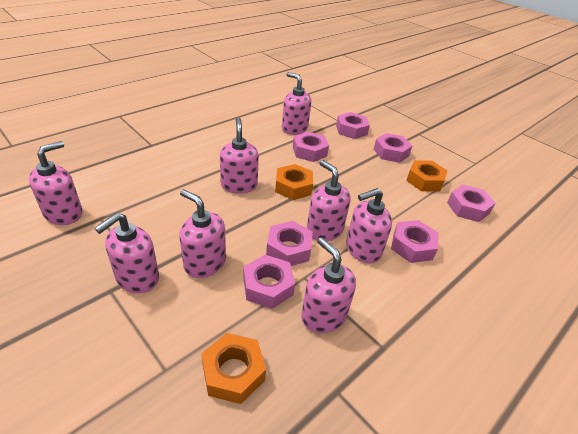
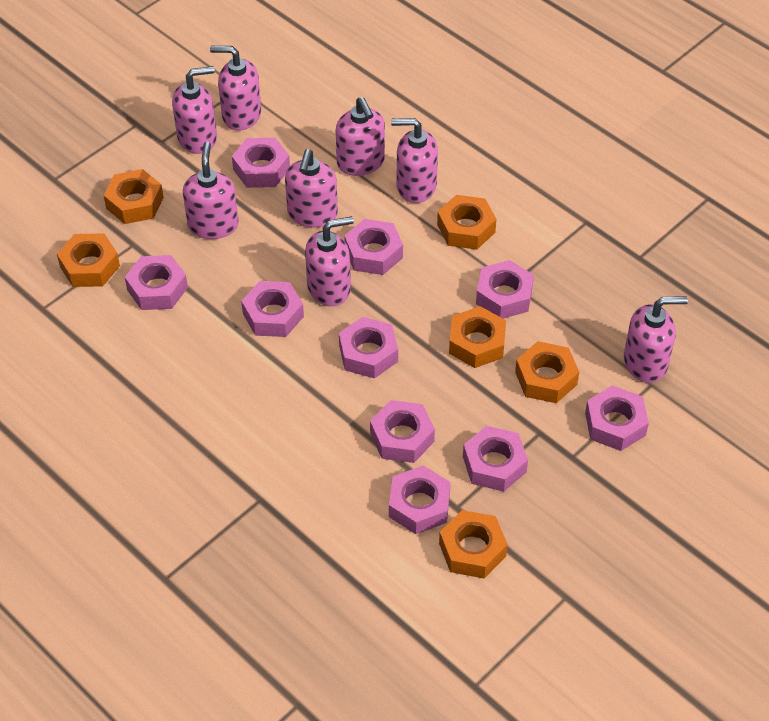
orange nut: 3 -> 6
pink nut: 7 -> 10

